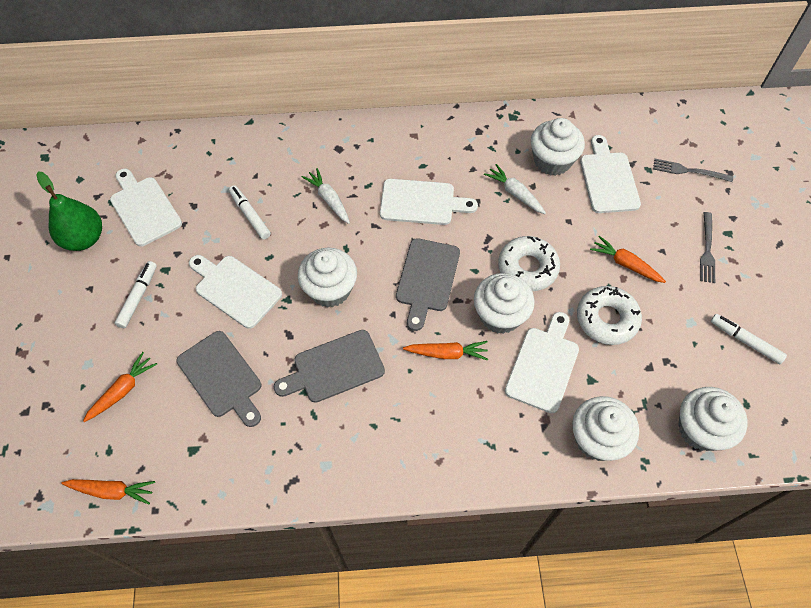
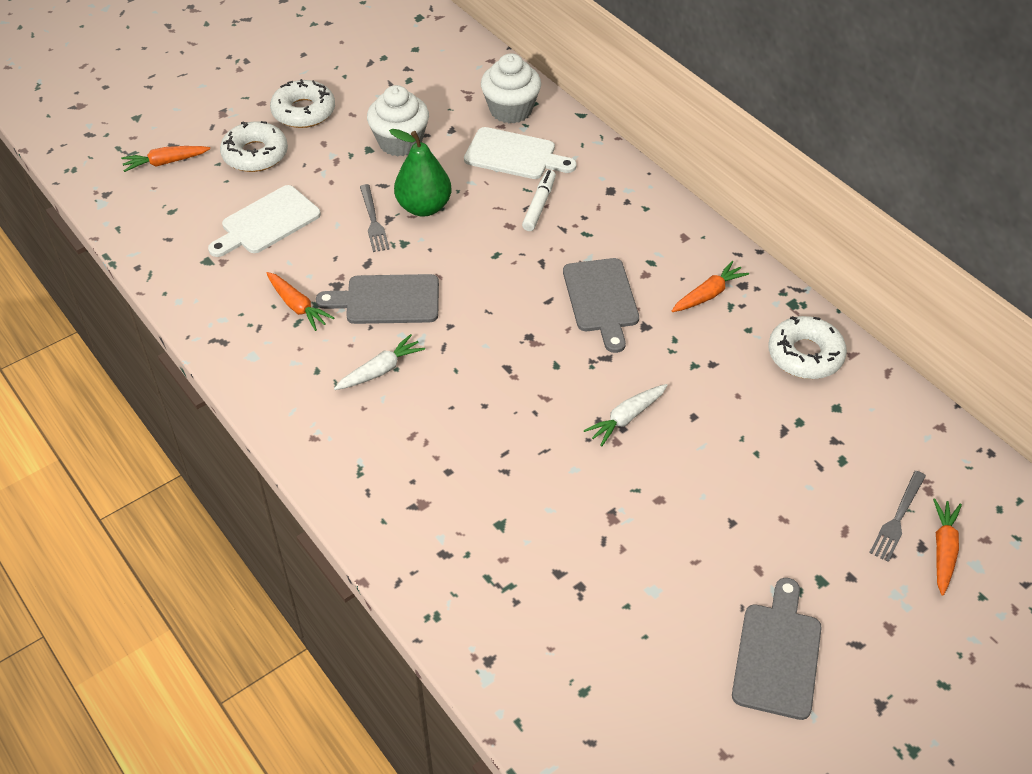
white cupcake: 5 -> 2
white cutting board: 5 -> 2
white donut: 2 -> 3
white marker: 3 -> 1

